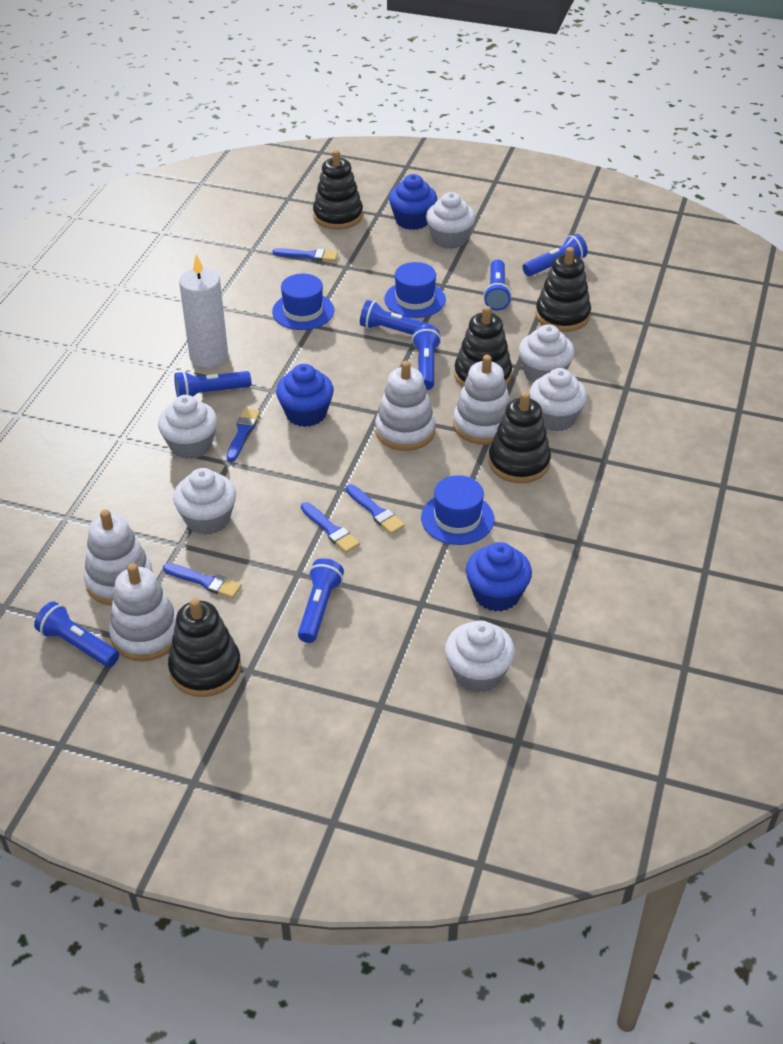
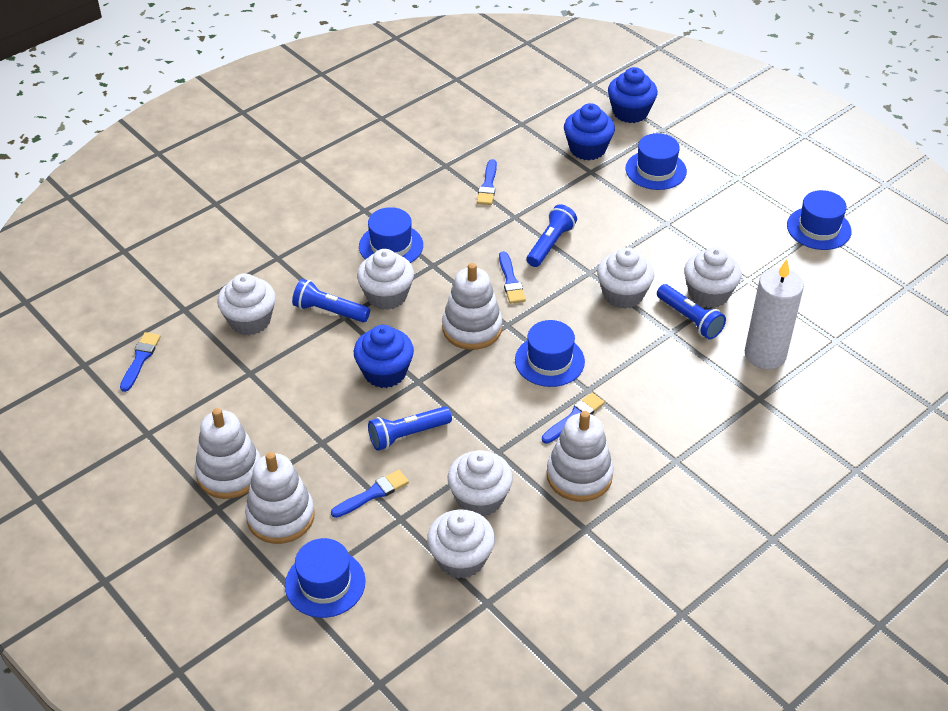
black stacking toy: 5 -> 0
blue flashlight: 7 -> 4
blue hat: 3 -> 5

